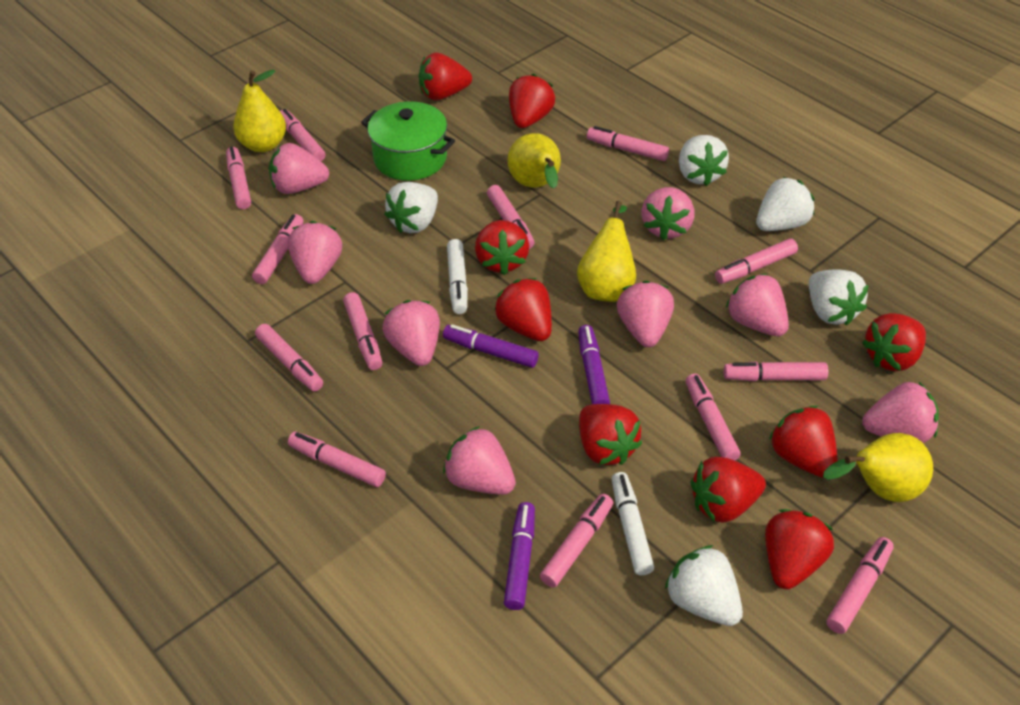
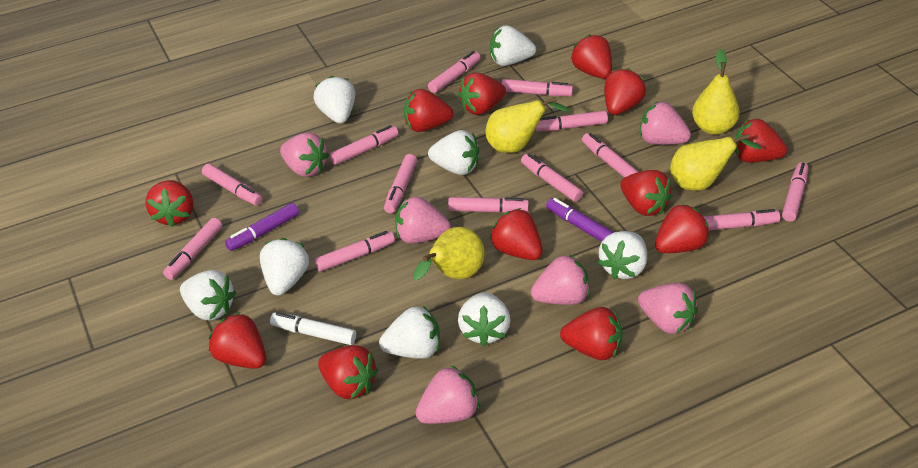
green pot: 1 -> 0
pink strawberry: 8 -> 6
purple marker: 3 -> 2
red strawberry: 9 -> 12
white marker: 2 -> 1
white strawberry: 5 -> 8

